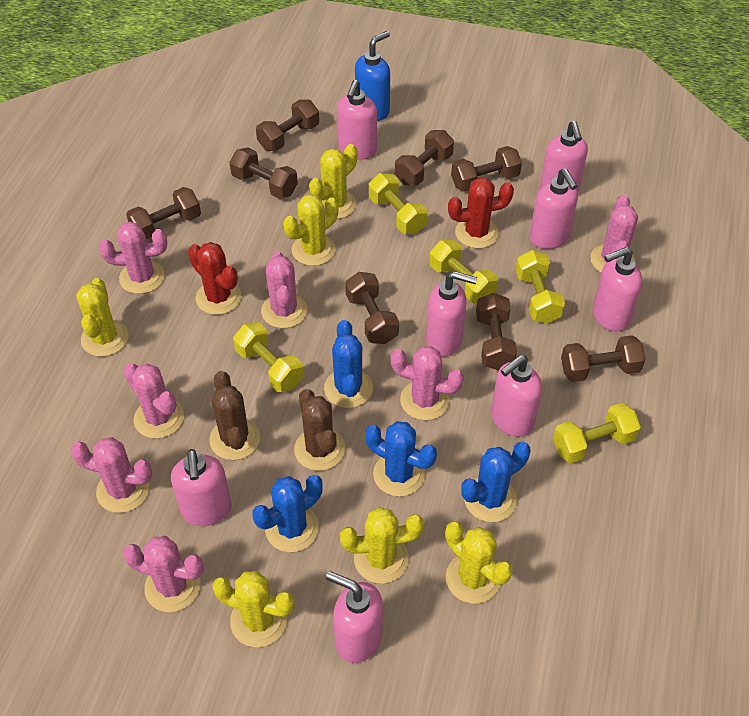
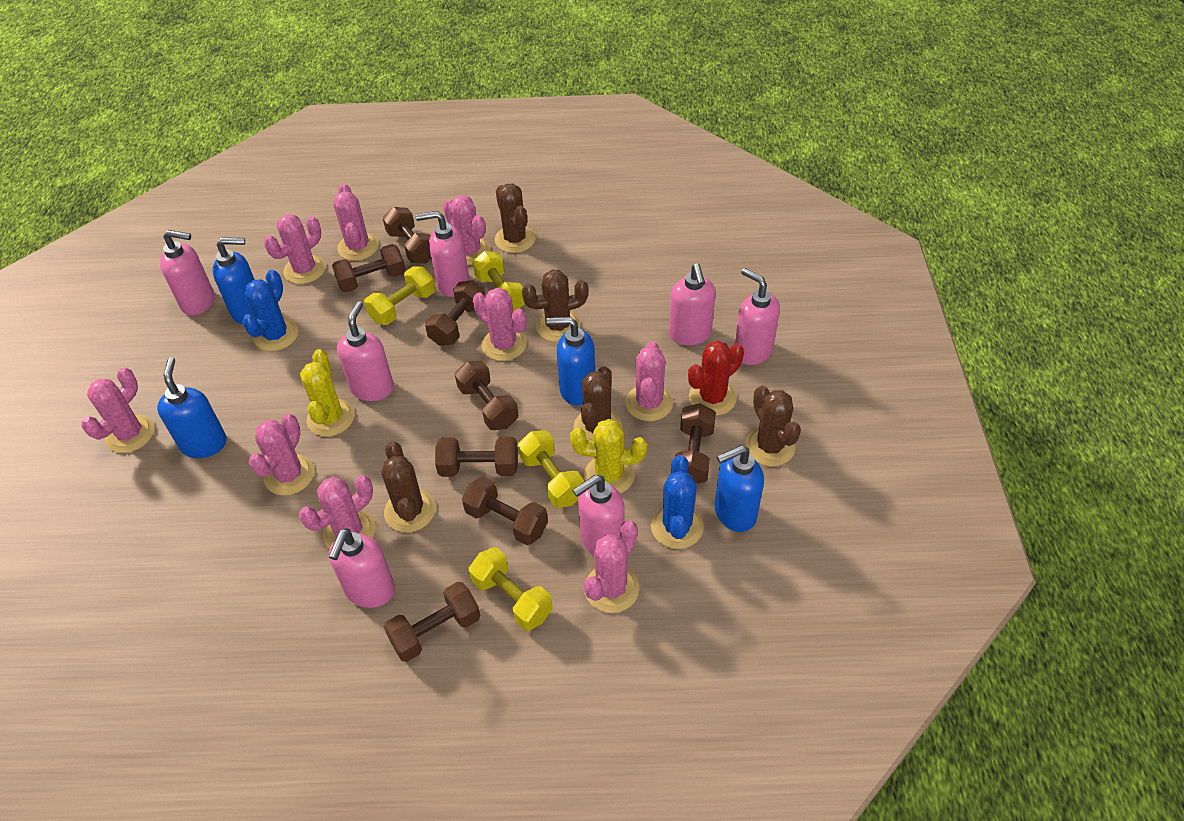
blue cactus: 4 -> 2
blue soap dispenser: 1 -> 4
brown cactus: 2 -> 5
pink cactus: 7 -> 9
pink soap dispenser: 8 -> 7
red cactus: 2 -> 1
yellow cactus: 6 -> 2
yellow dumbbell: 5 -> 4

